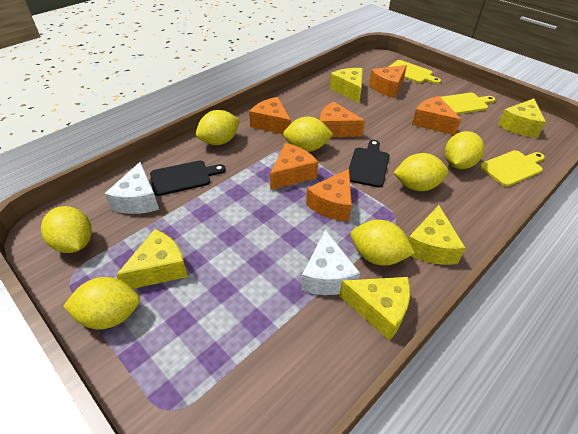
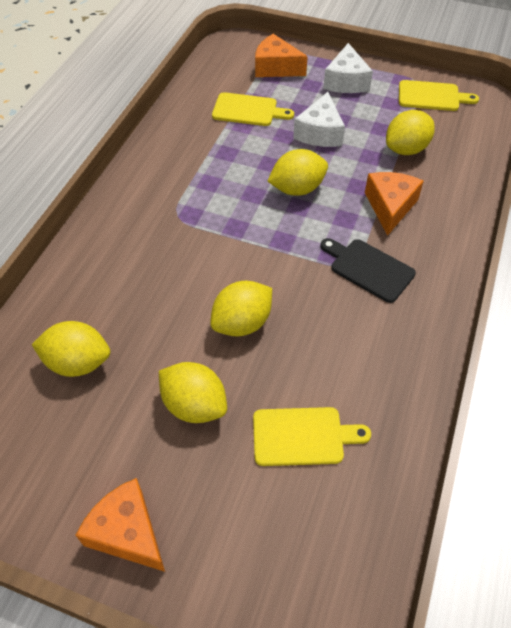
black cutting board: 2 -> 1
orange cheese: 6 -> 3
yellow cheese: 5 -> 0
yellow lemon: 7 -> 5

